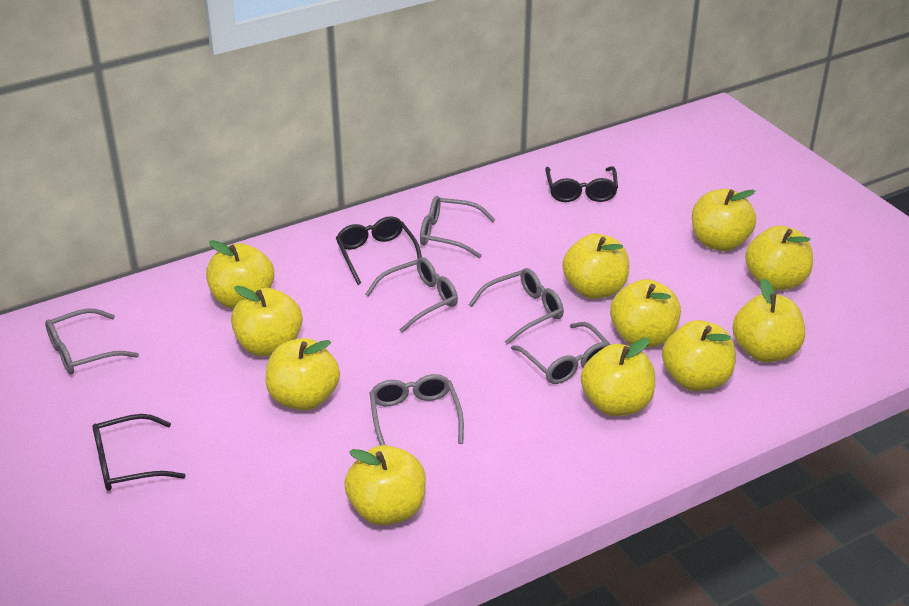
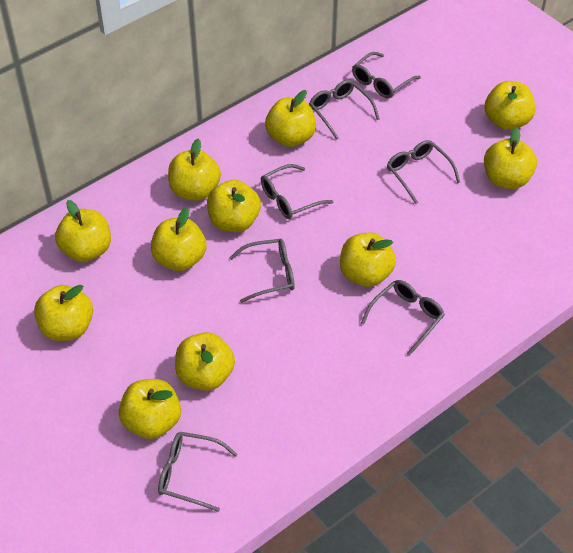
black glasses: 3 -> 0
grey glasses: 6 -> 7

